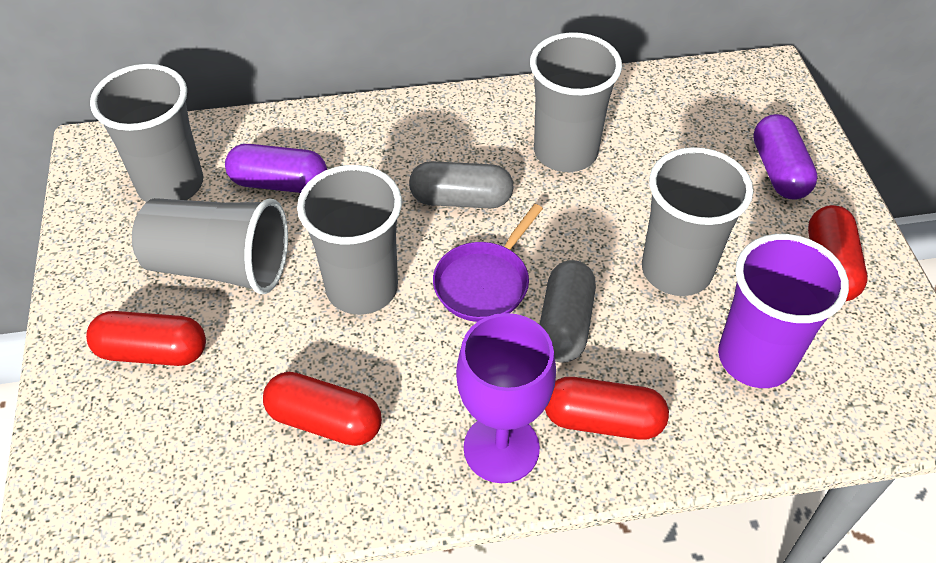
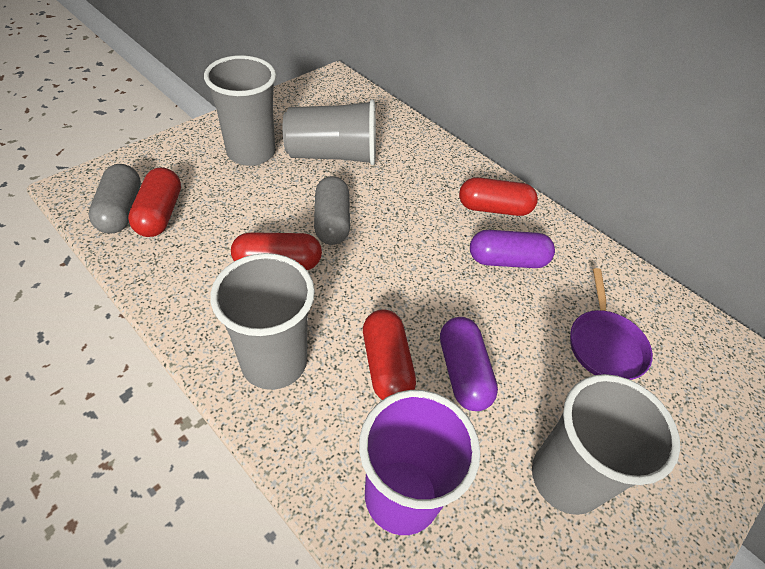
grey cup: 5 -> 4
purple goblet: 1 -> 0

